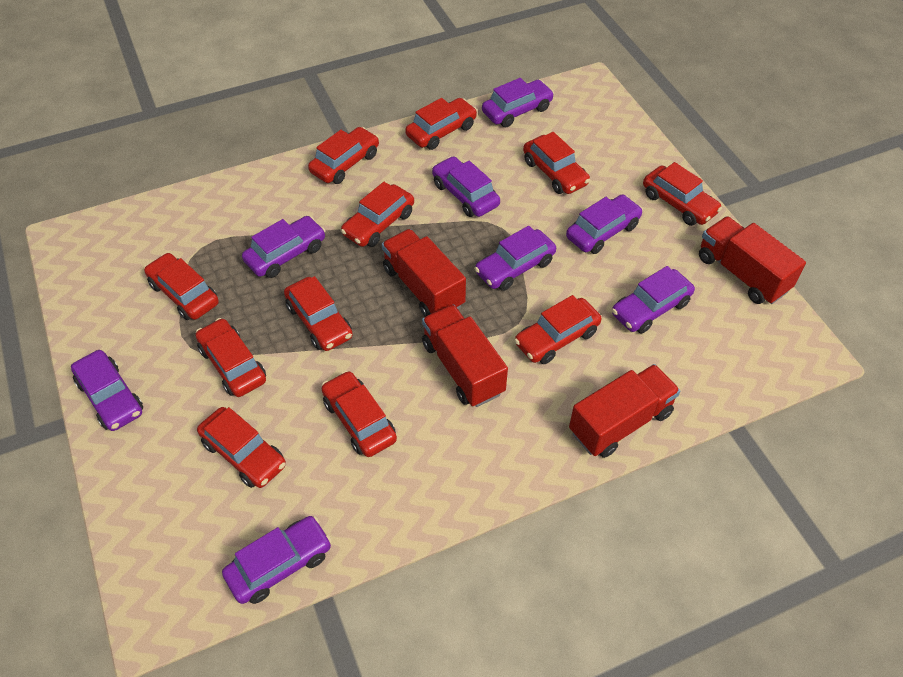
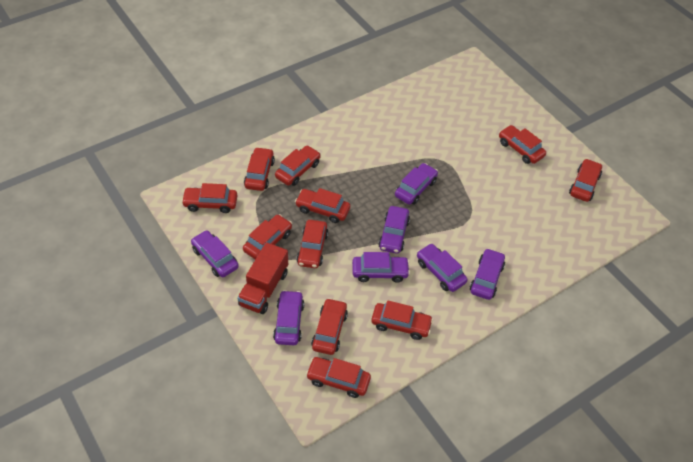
purple car: 8 -> 7
red truck: 4 -> 1

